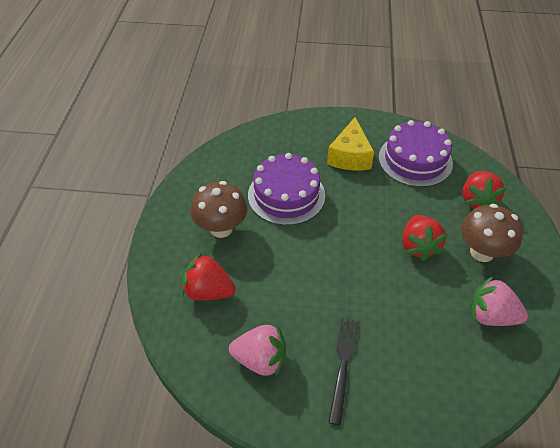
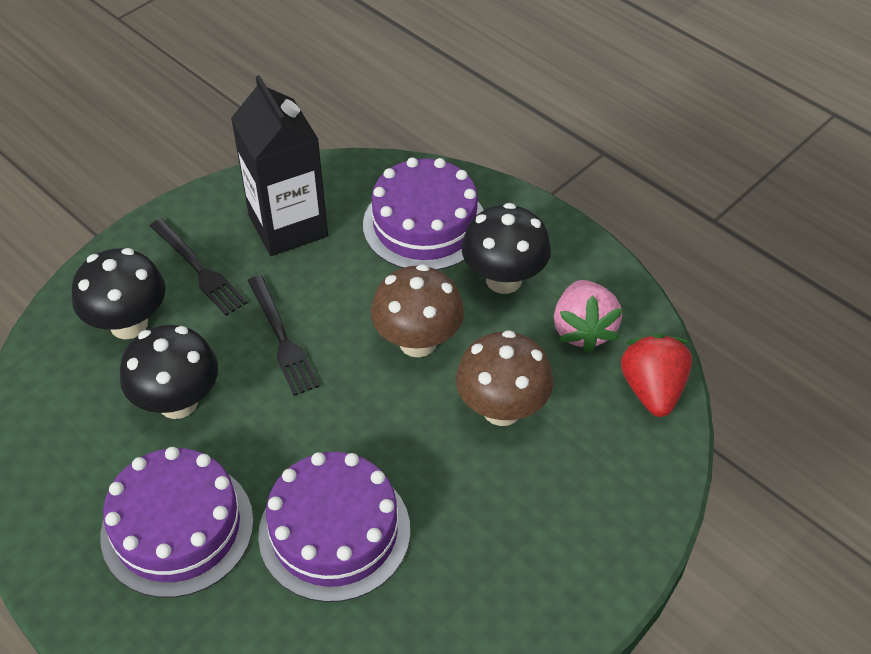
black carton: 0 -> 1
black fork: 1 -> 2
black mushroom: 0 -> 3
pink strawberry: 2 -> 1
purple cake: 2 -> 3
red strawberry: 3 -> 1
yellow cheese: 1 -> 0

